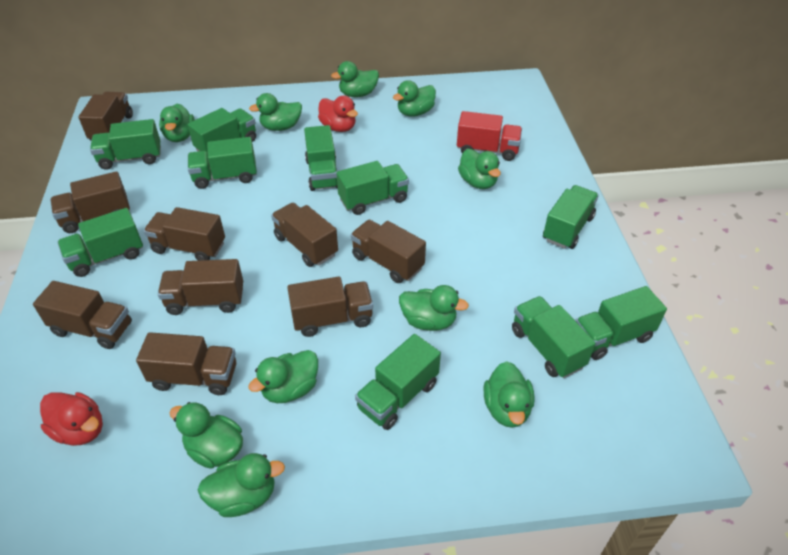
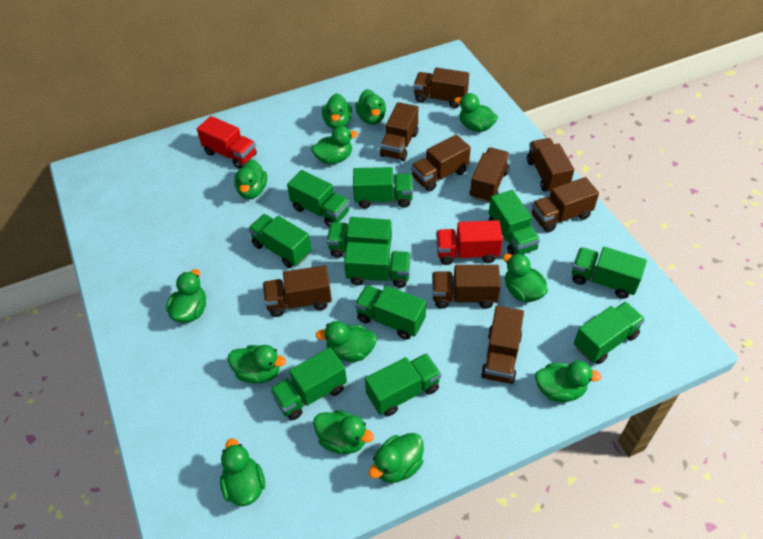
green duck: 10 -> 13
green truck: 10 -> 11
red duck: 2 -> 0
red truck: 1 -> 2

